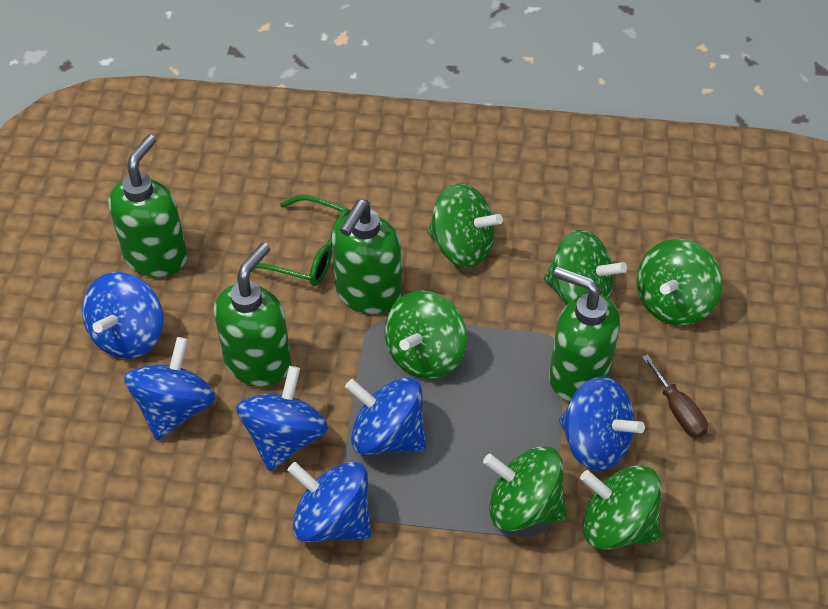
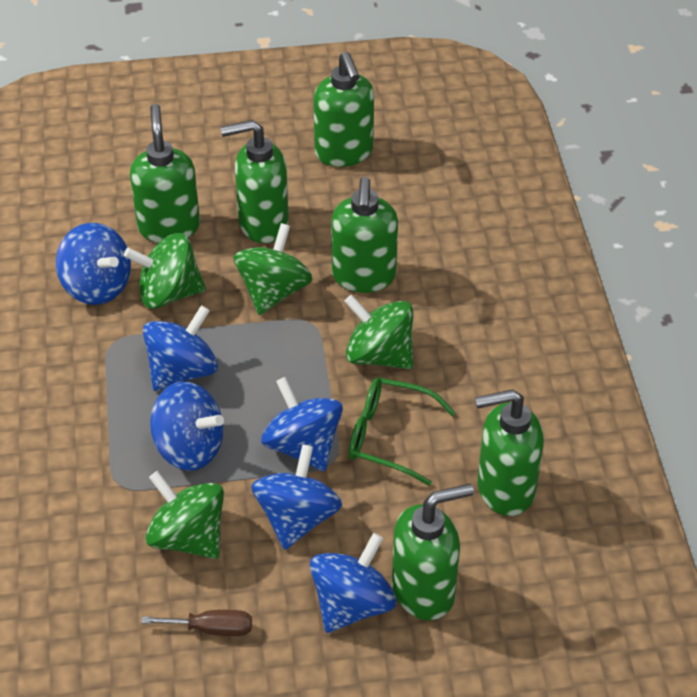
green soap dispenser: 4 -> 6
green spinning top: 6 -> 4

